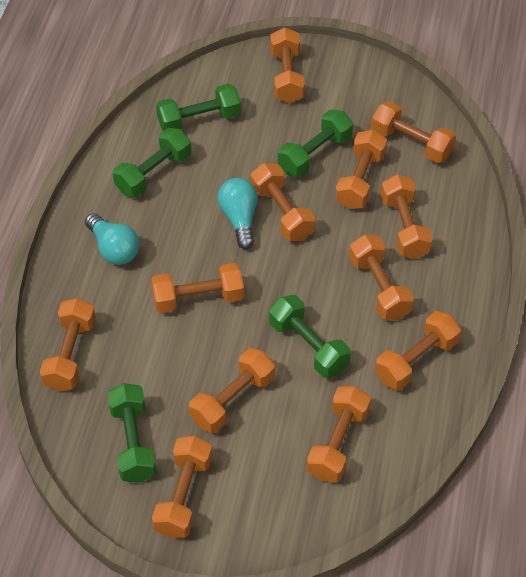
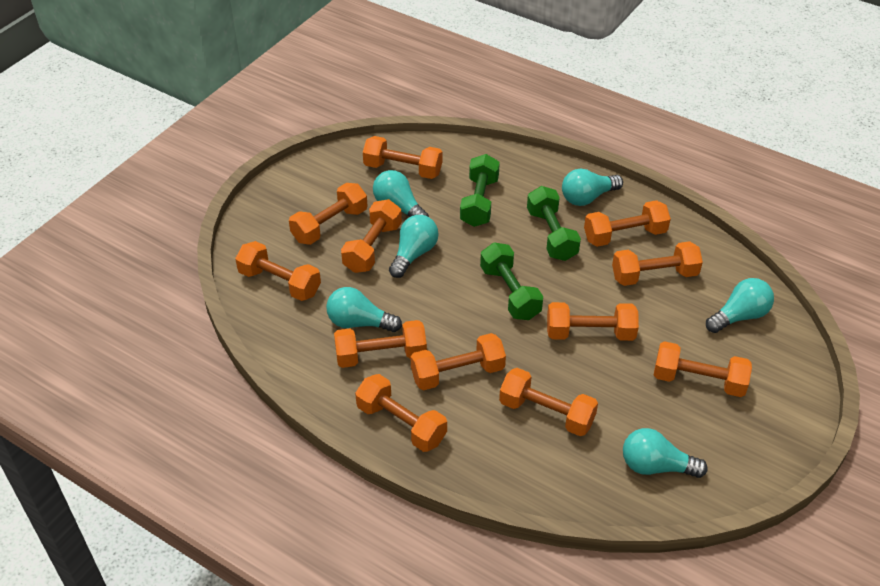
green dumbbell: 5 -> 3
turquoise light bulb: 2 -> 6

